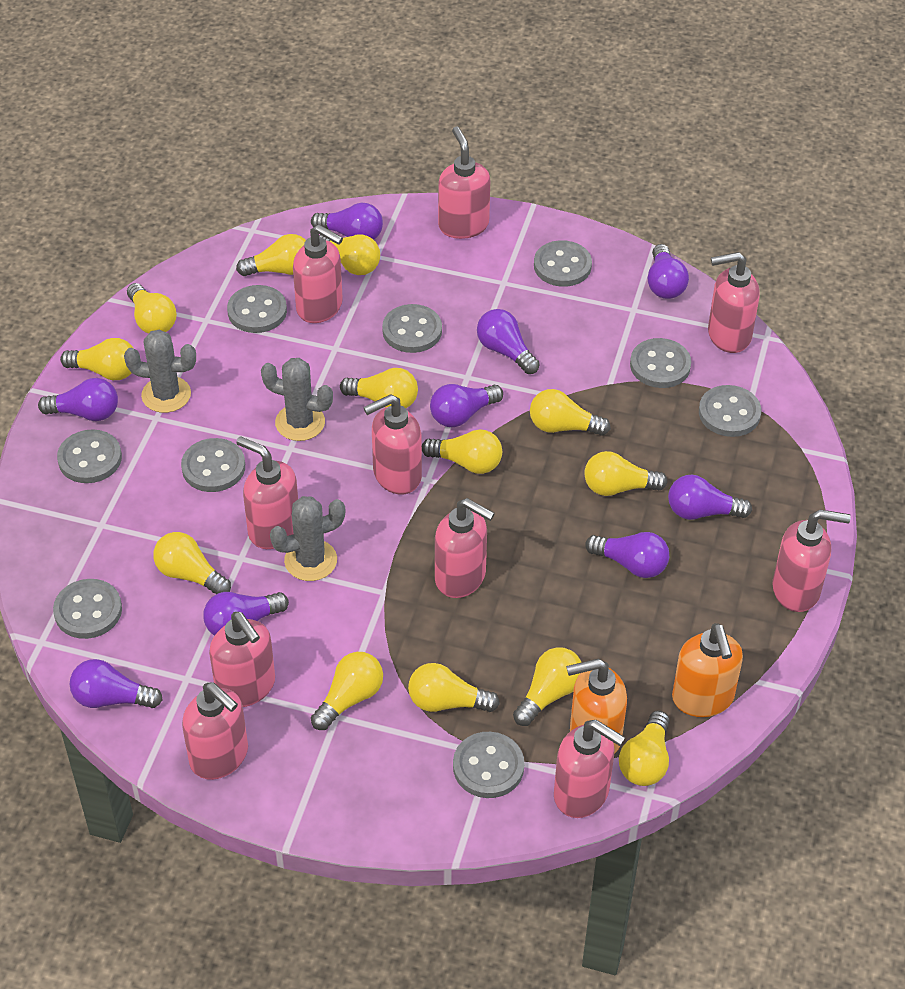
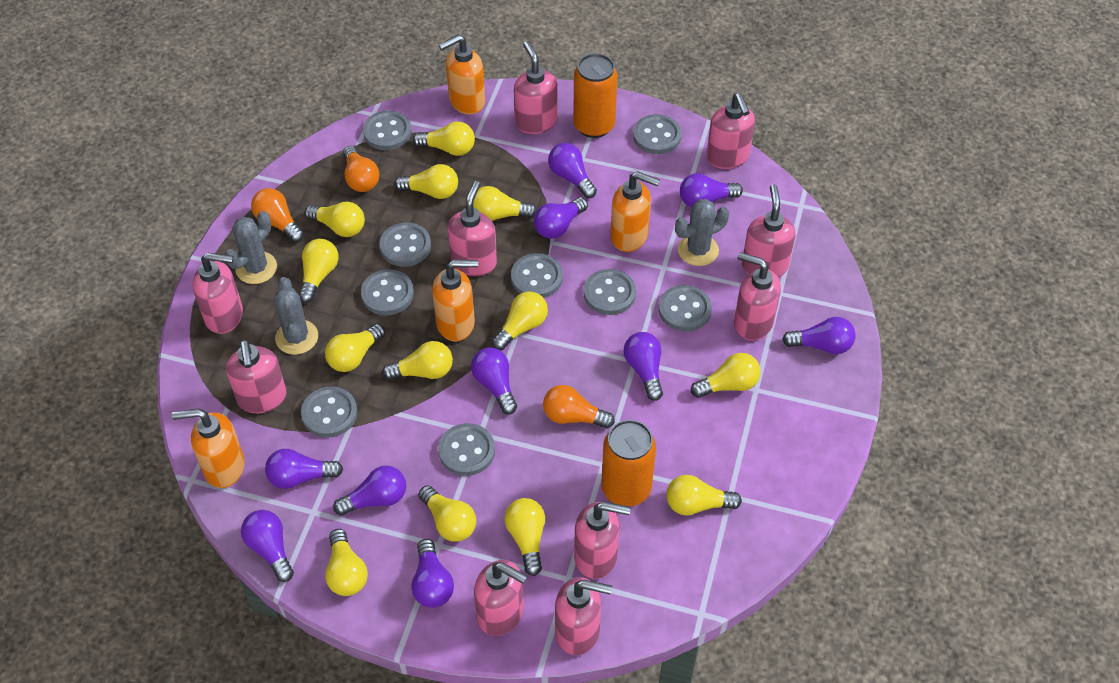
orange can: 0 -> 2
orange light bulb: 0 -> 3
orange soap dispenser: 2 -> 4
purple light bulb: 9 -> 10

